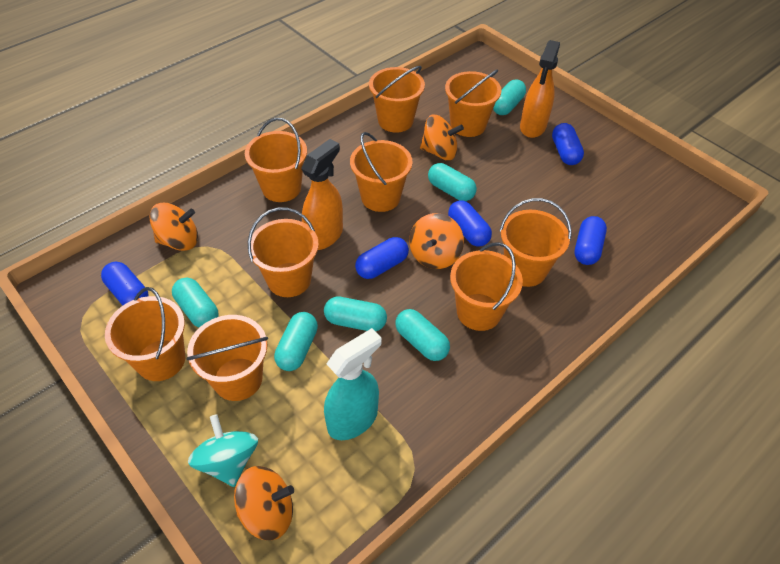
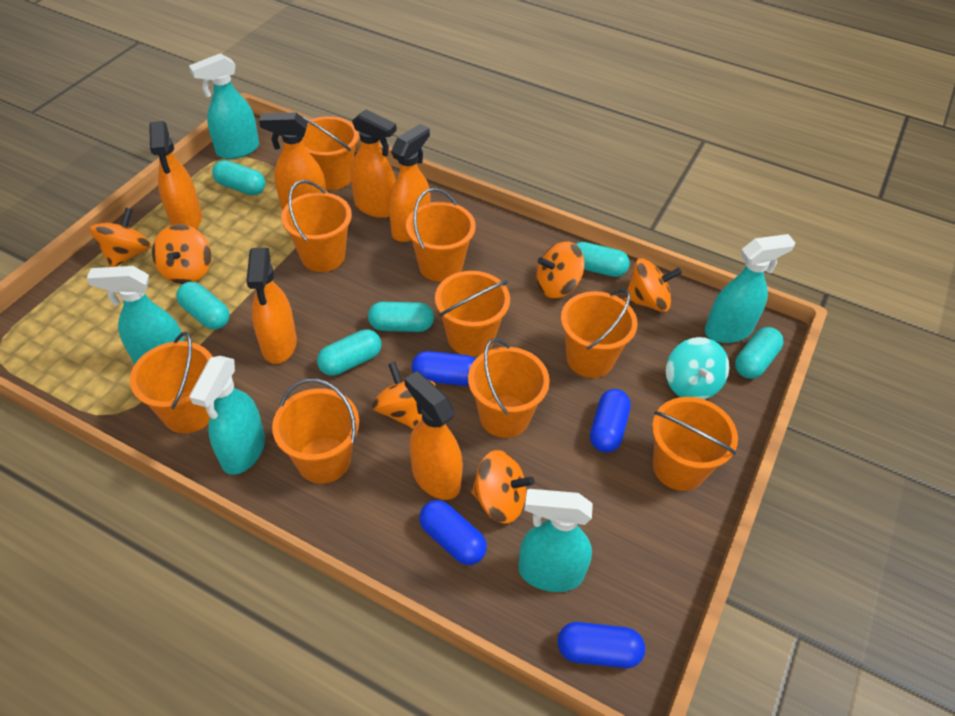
blue capsule: 5 -> 4
orange spinning top: 4 -> 6
orange spray bottle: 2 -> 6
turquoise spray bottle: 1 -> 5

